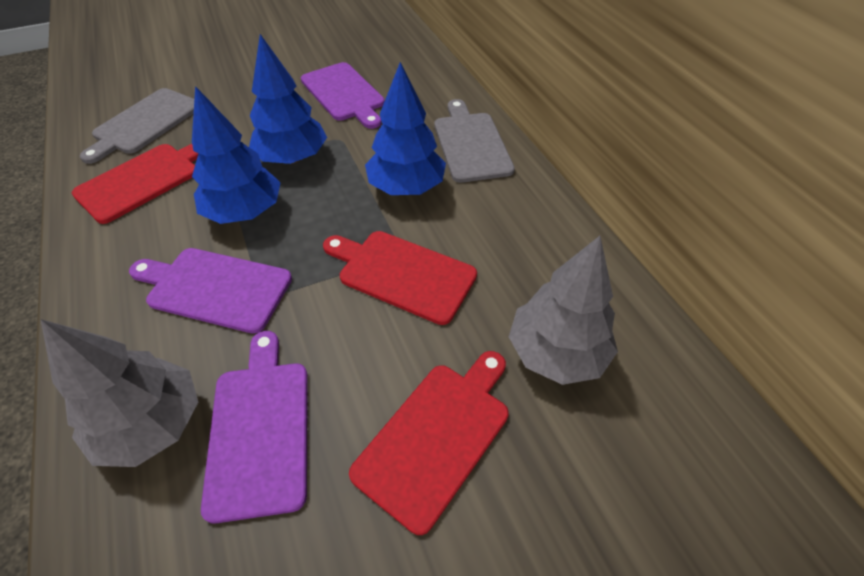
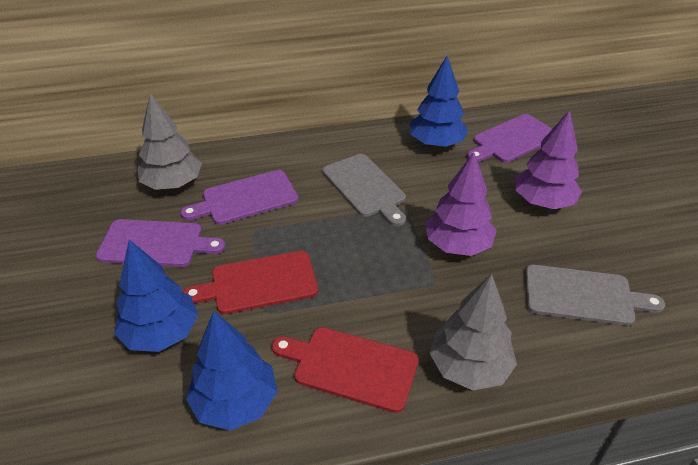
purple tree: 0 -> 2
red cutting board: 3 -> 2

